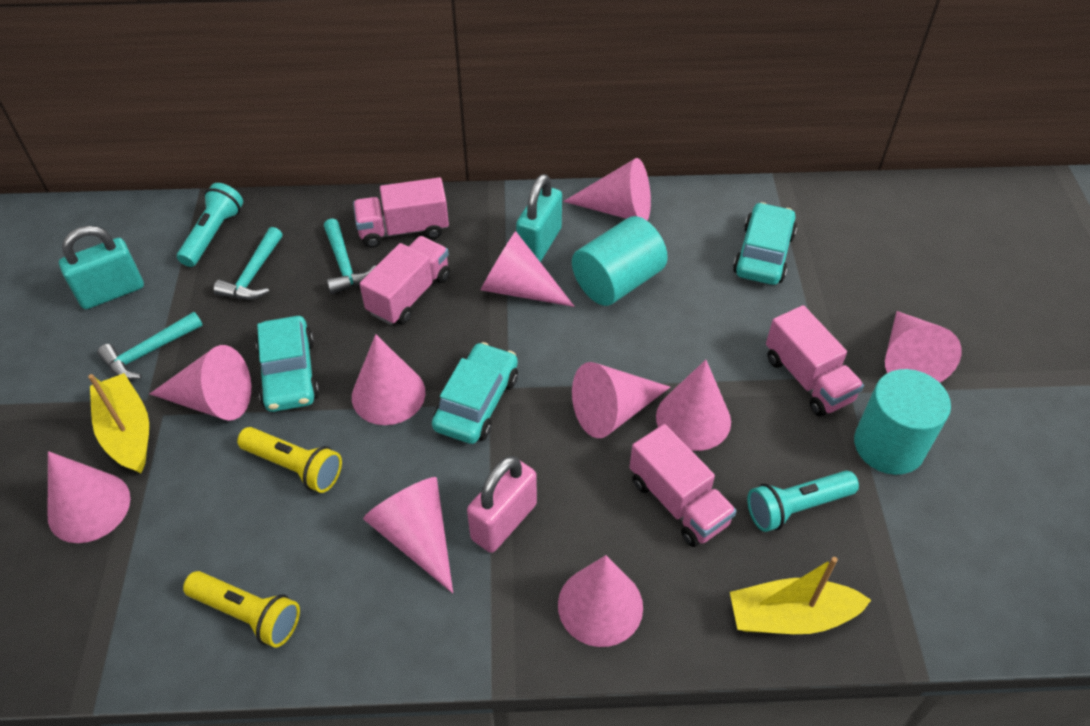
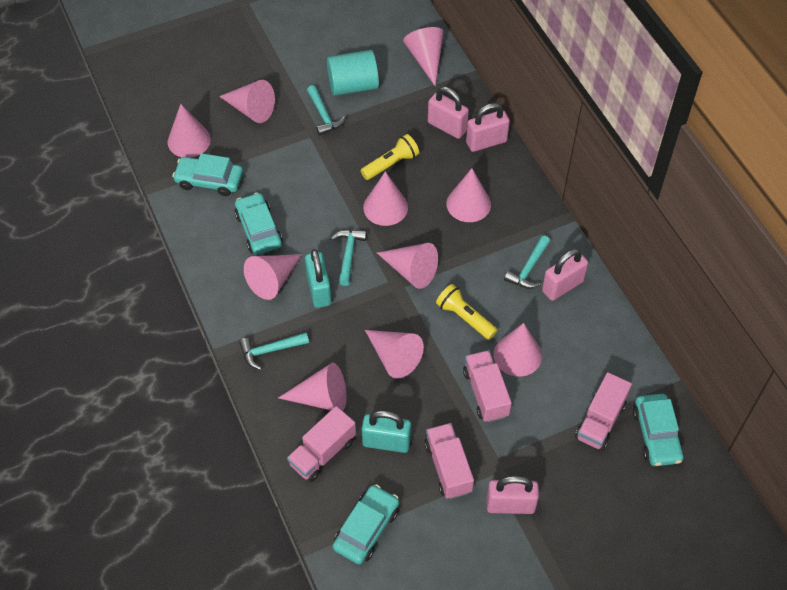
pink padlock: 1 -> 4
turquoise car: 3 -> 4
turquoise cylinder: 2 -> 1
turquoise flashlight: 2 -> 0
turquoise hammer: 3 -> 4
yellow boat: 2 -> 0

